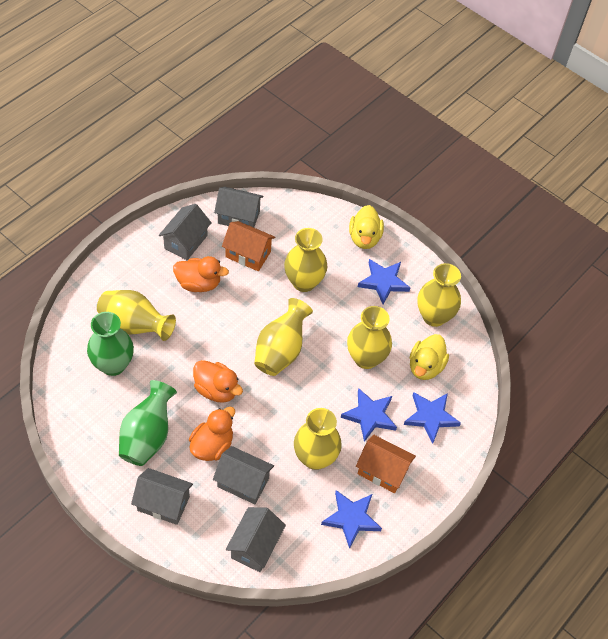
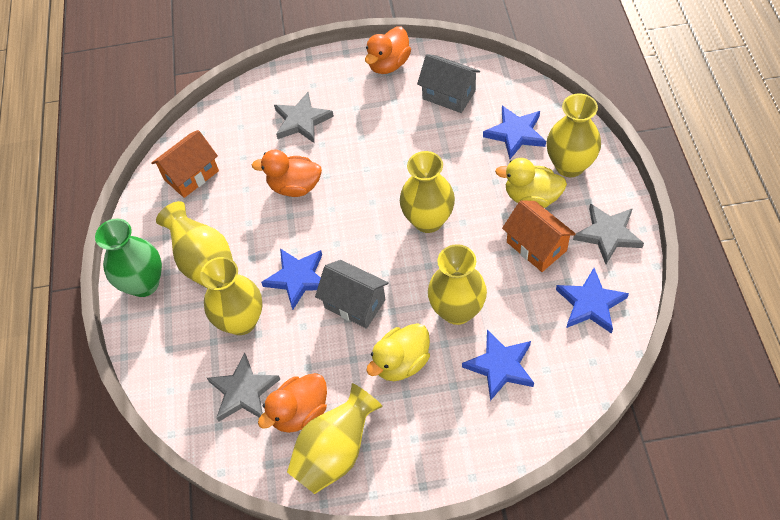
green vase: 2 -> 1
grey house: 5 -> 2
grey star: 0 -> 3

